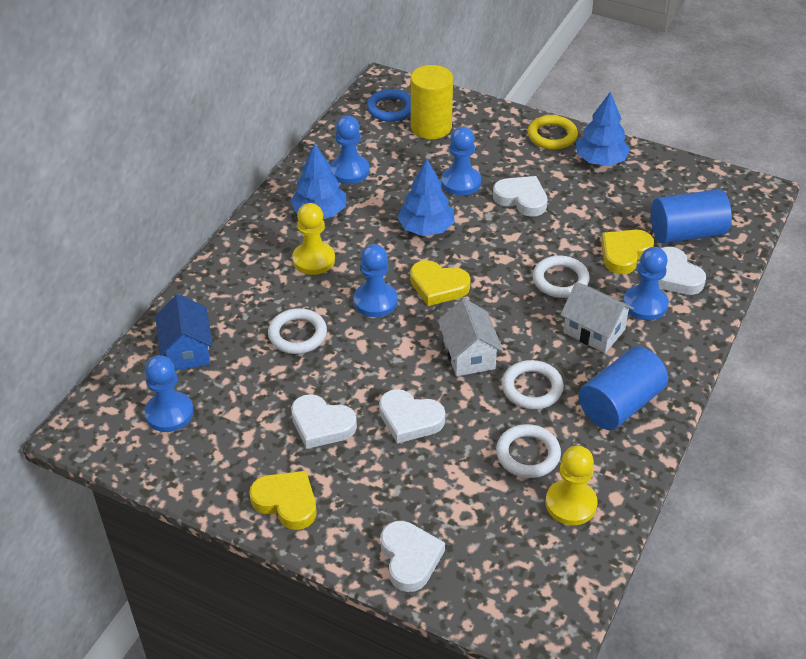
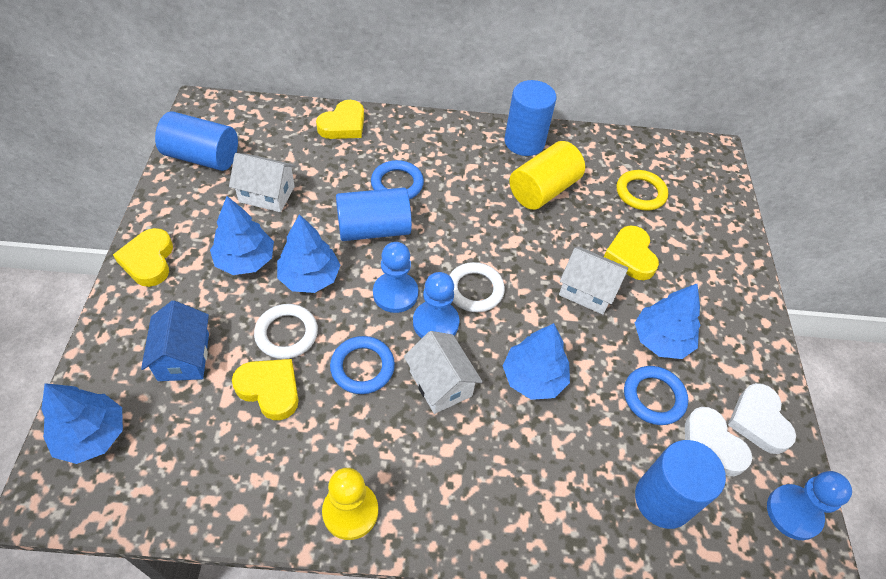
blue cylinder: 2 -> 4
blue pawn: 5 -> 3
blue ring: 1 -> 3
blue tree: 3 -> 5
white heart: 5 -> 2
white house: 2 -> 3
white ring: 4 -> 2
yellow heart: 3 -> 4
yellow pawn: 2 -> 1

